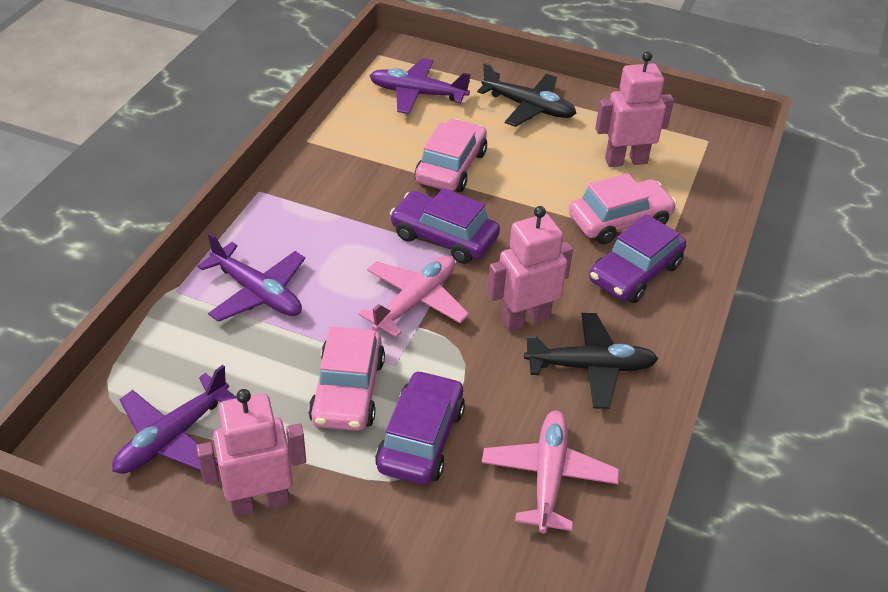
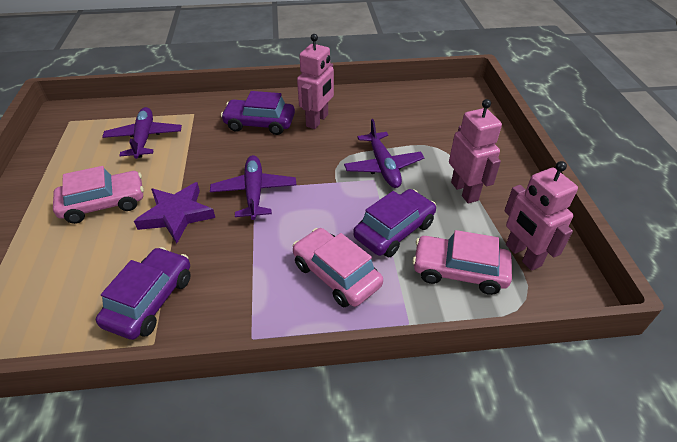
black plane: 2 -> 0
pink plane: 2 -> 0
purple star: 0 -> 1

